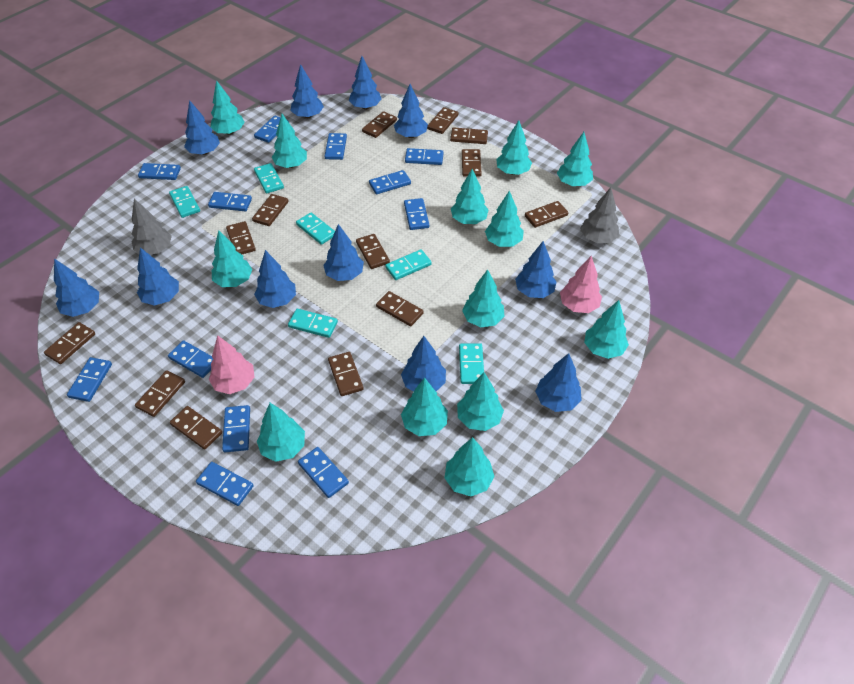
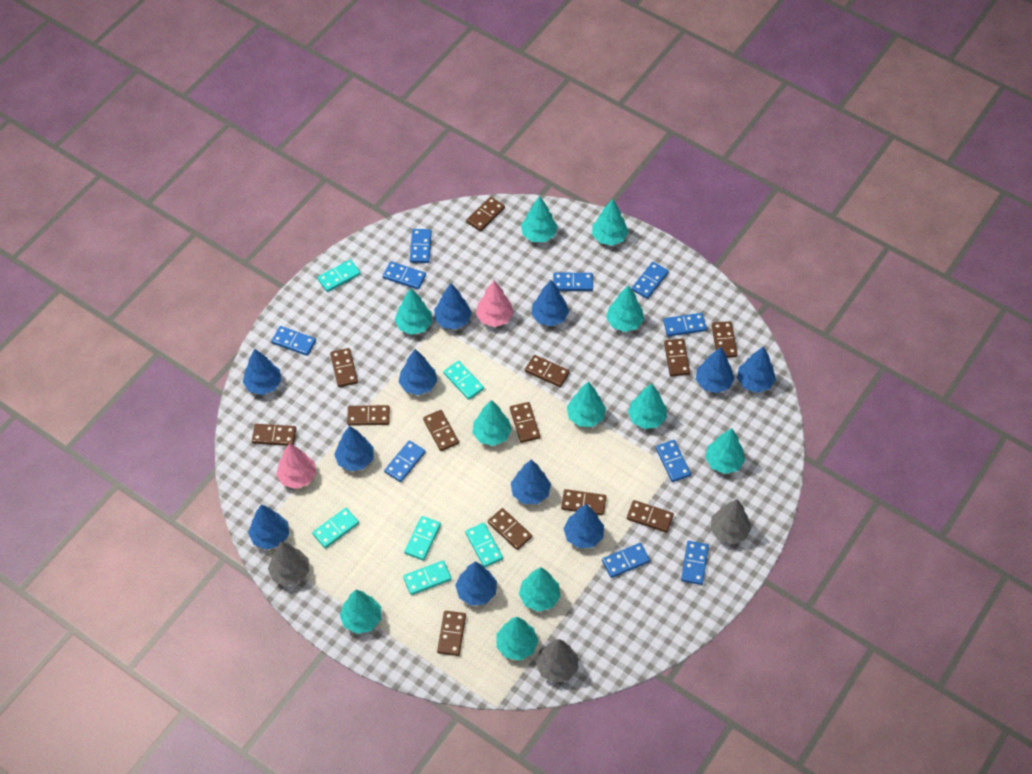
blue domino: 12 -> 10
grey tree: 2 -> 3
turquoise tree: 13 -> 11

